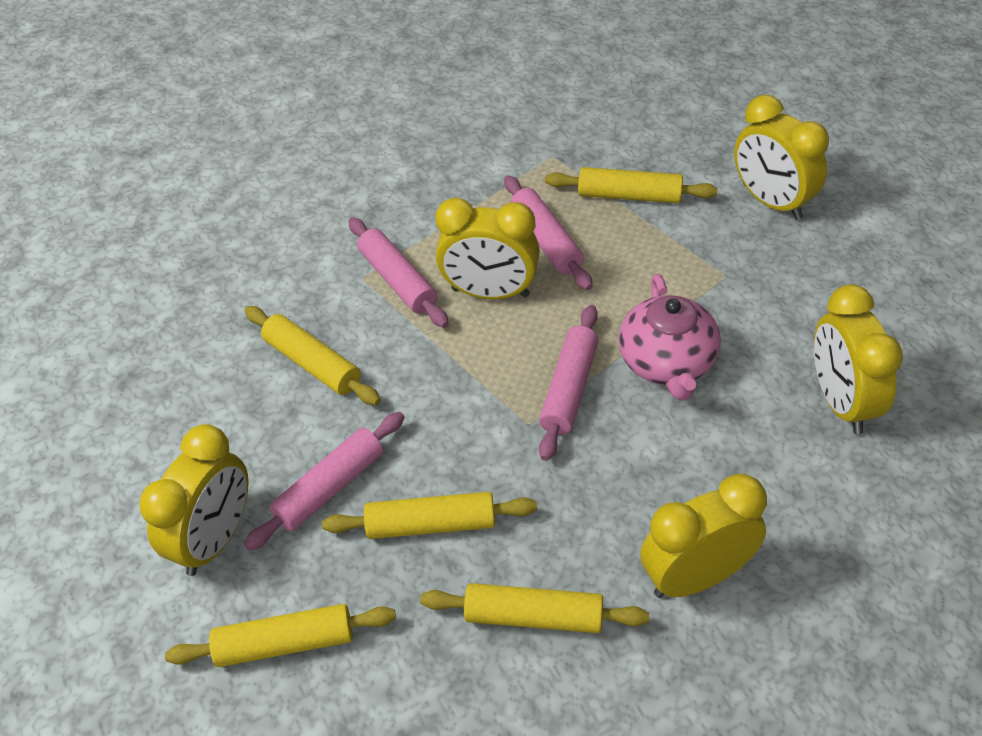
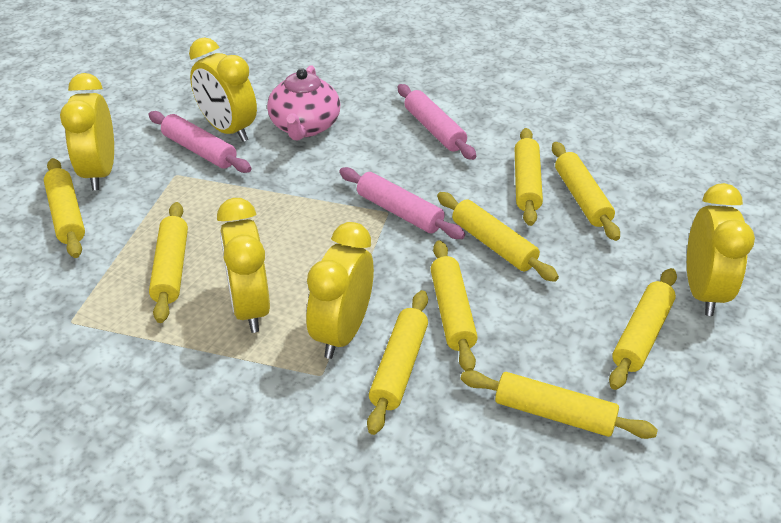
pink rolling pin: 4 -> 3
yellow rolling pin: 5 -> 9

